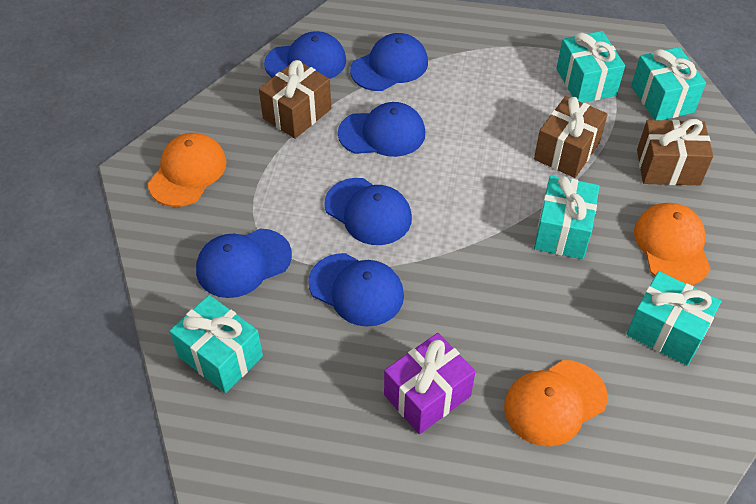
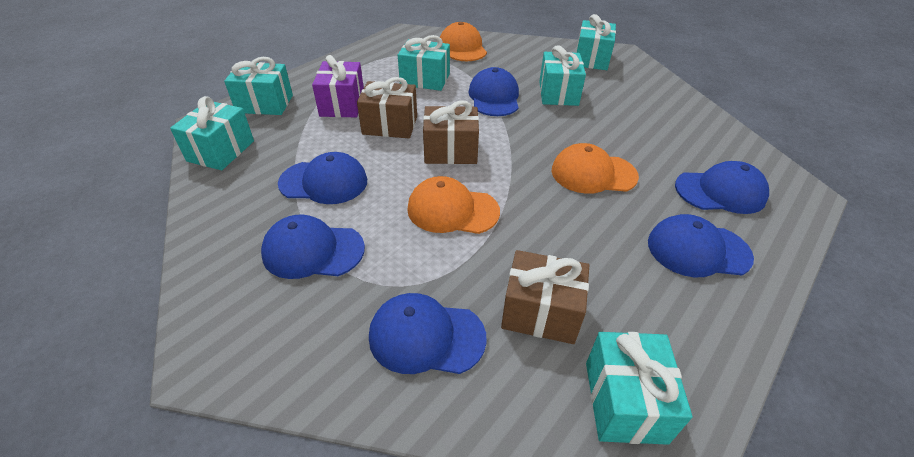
turquoise gift: 5 -> 6

